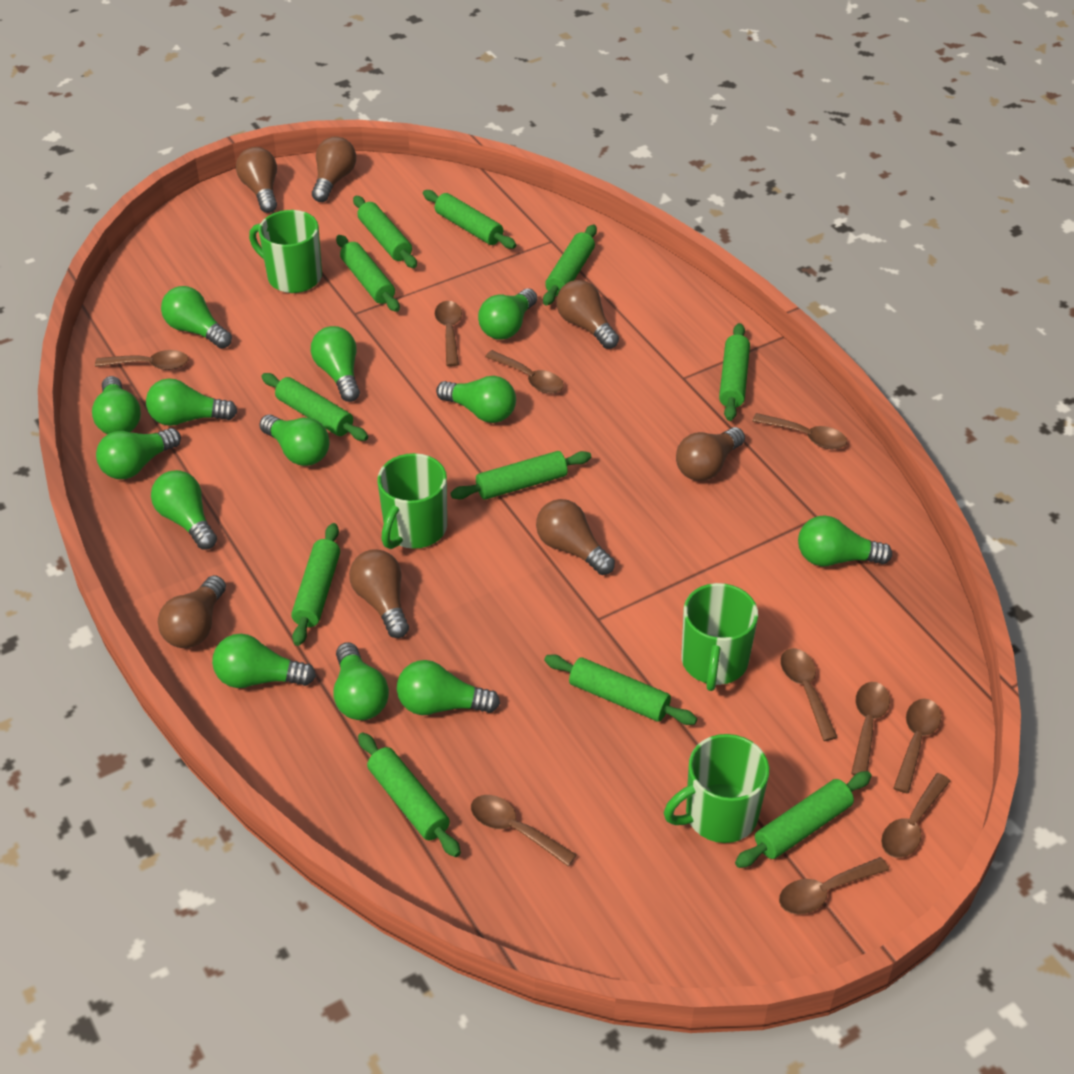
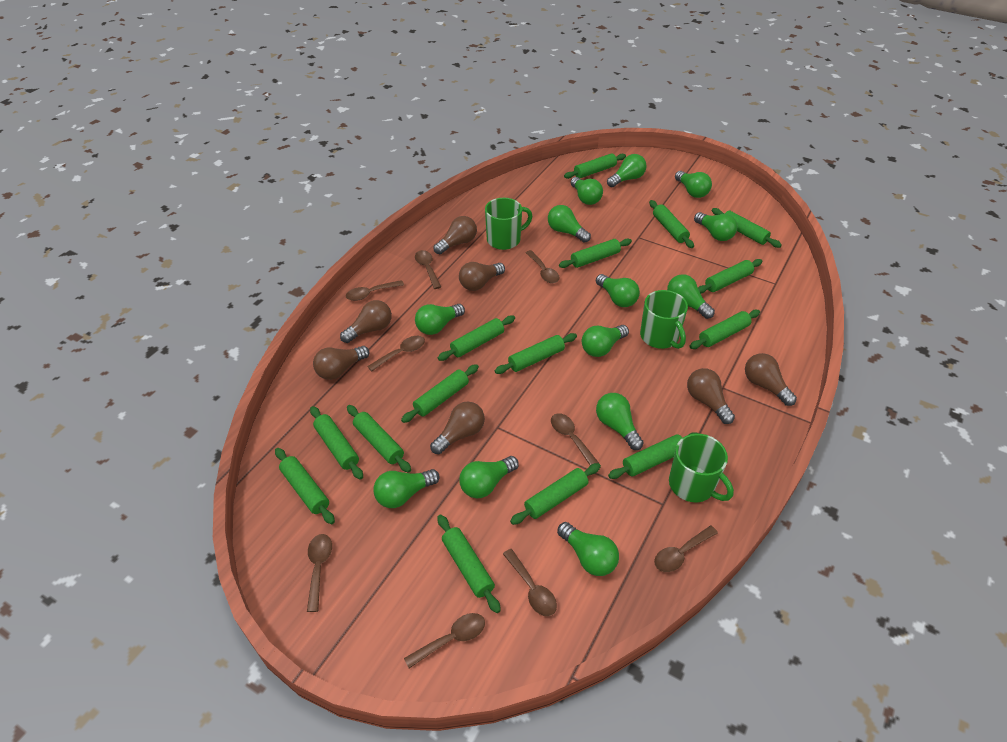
brown spoon: 10 -> 9
green mug: 4 -> 3
green rolling pin: 11 -> 15

